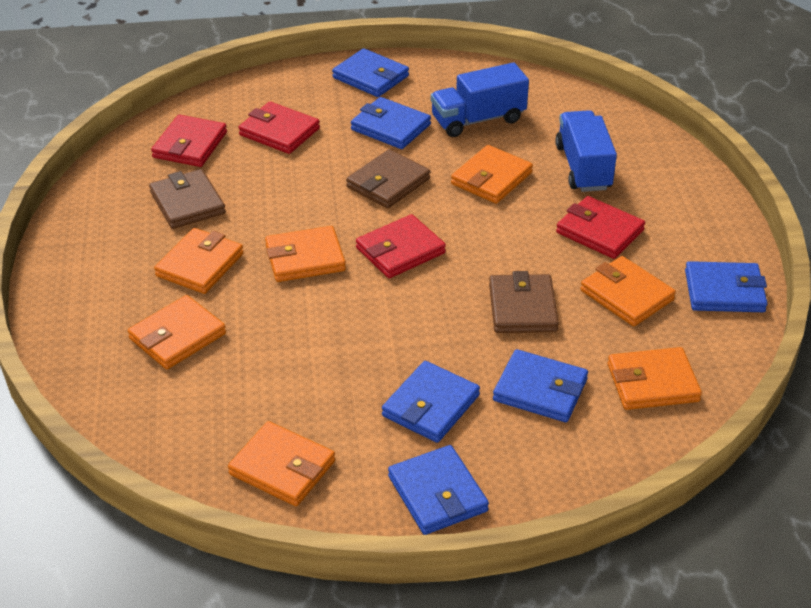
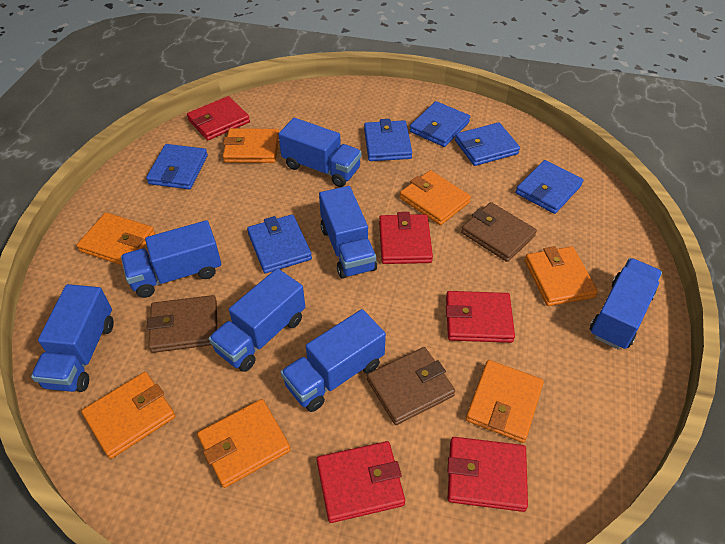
blue truck: 2 -> 7
red wallet: 4 -> 5

